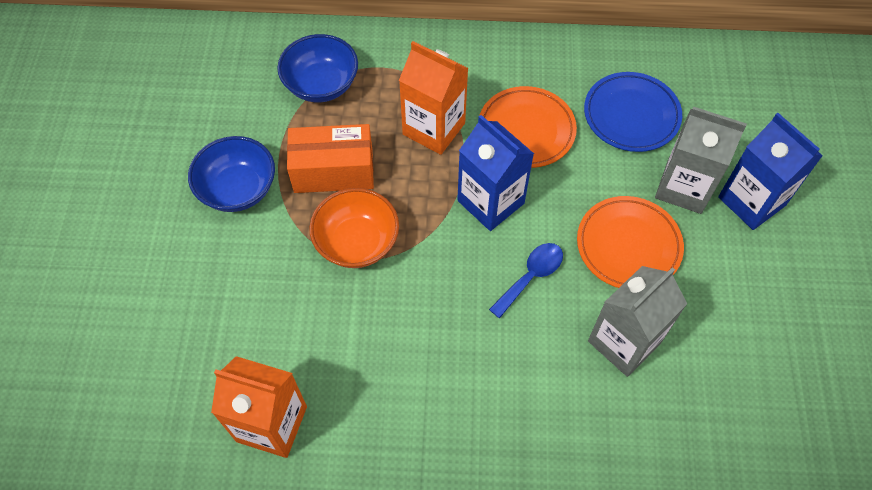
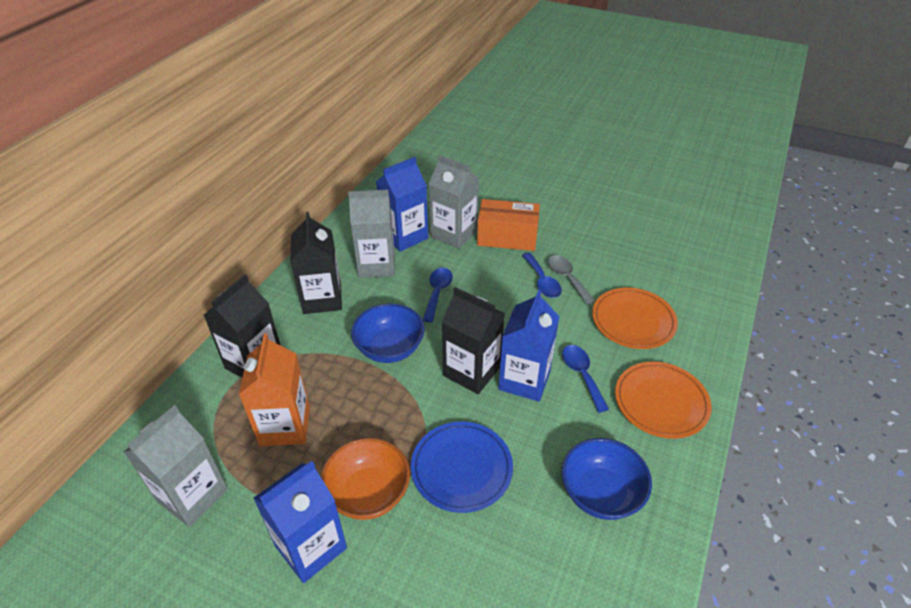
black carton: 0 -> 3
blue carton: 2 -> 3
blue spoon: 1 -> 3
grey carton: 2 -> 3
grey spoon: 0 -> 1
orange carton: 2 -> 1

